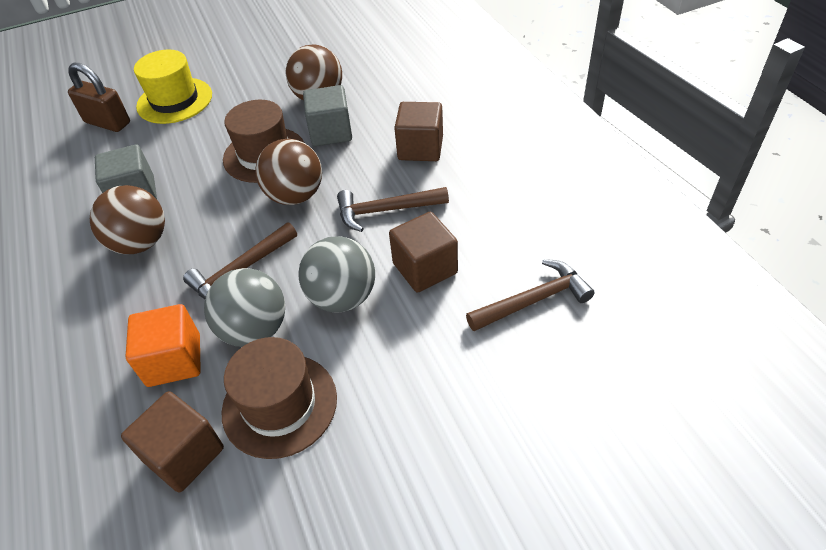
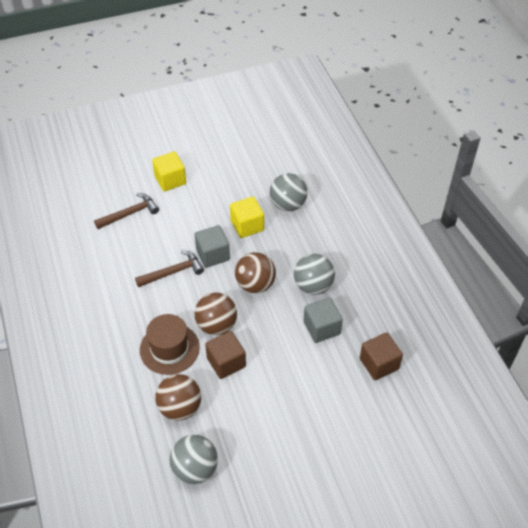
brown cube: 3 -> 2
brown hammer: 3 -> 2
brown hat: 2 -> 1
brown padlock: 1 -> 0
grey ball: 2 -> 3
orange cube: 1 -> 0
yellow cube: 0 -> 2
yellow hat: 1 -> 0

